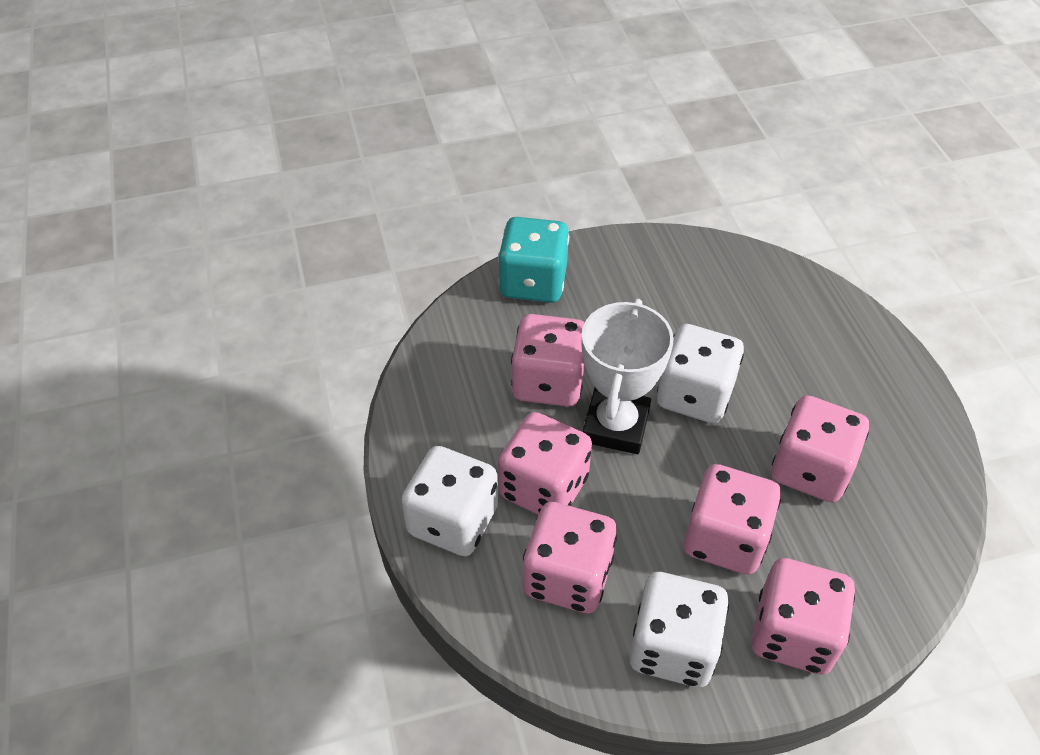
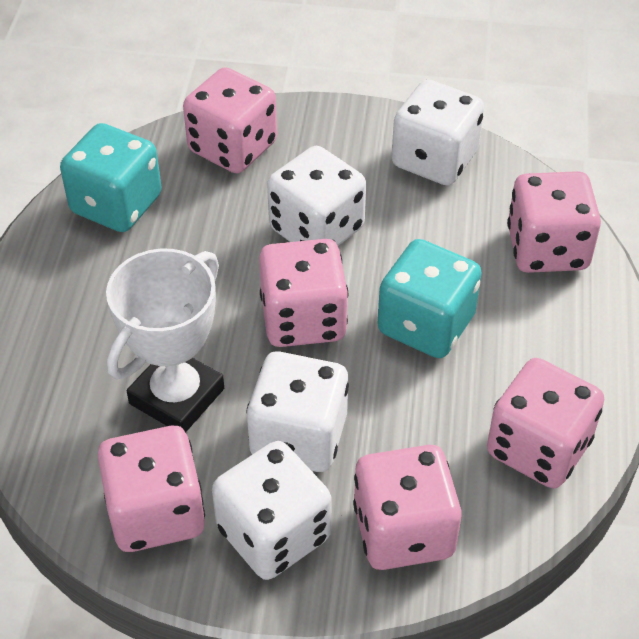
turquoise dice: 1 -> 2
white dice: 3 -> 4

